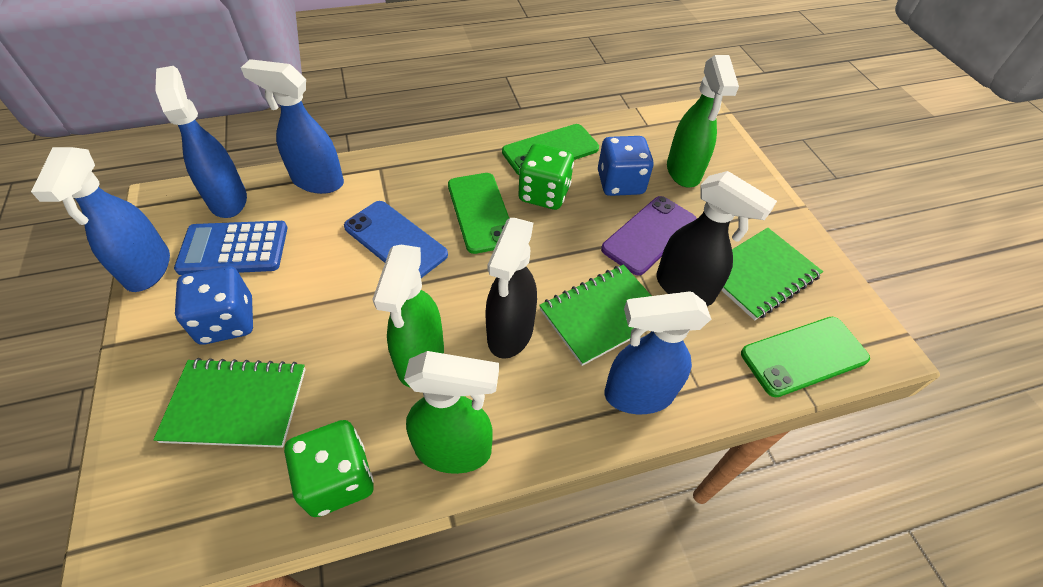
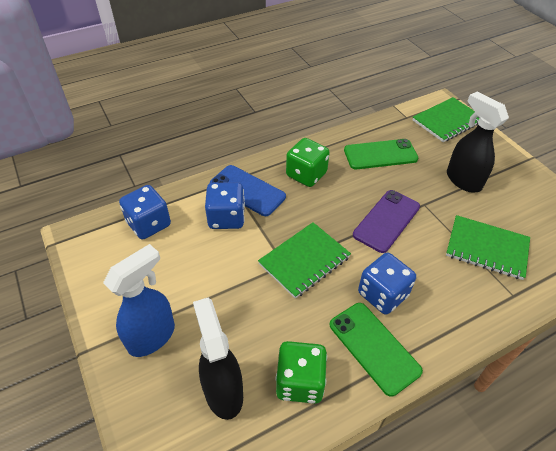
blue calculator: 1 -> 0
blue dice: 2 -> 3
blue spray bottle: 4 -> 1
green phone: 3 -> 2
green spray bottle: 3 -> 0

